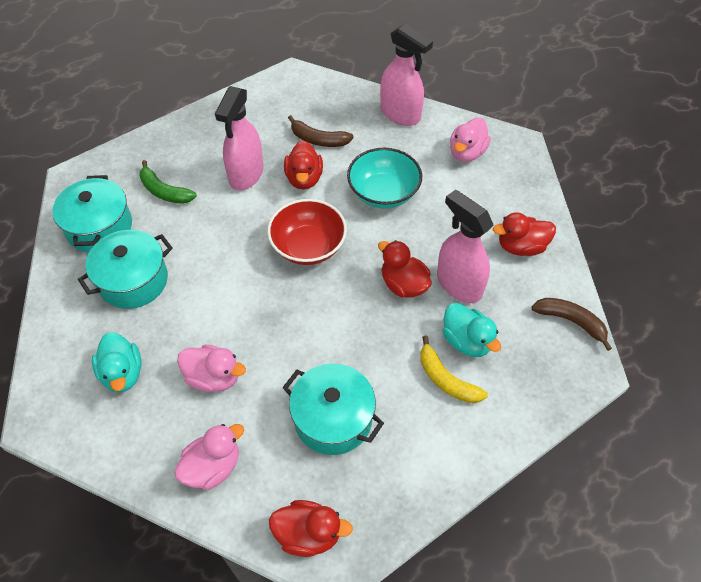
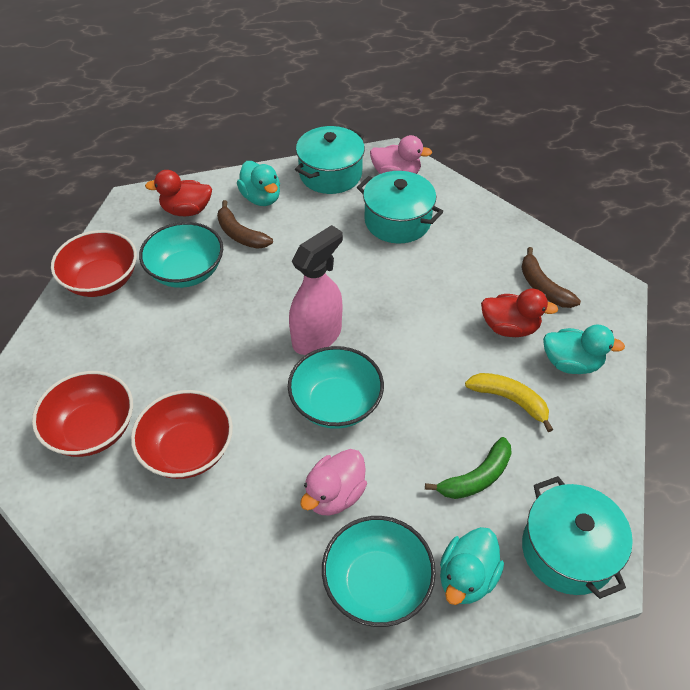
pink duck: 3 -> 2
pink spray bottle: 3 -> 1
red bowl: 1 -> 3
red duck: 4 -> 2
turquoise bowl: 1 -> 3
turquoise duck: 2 -> 3

